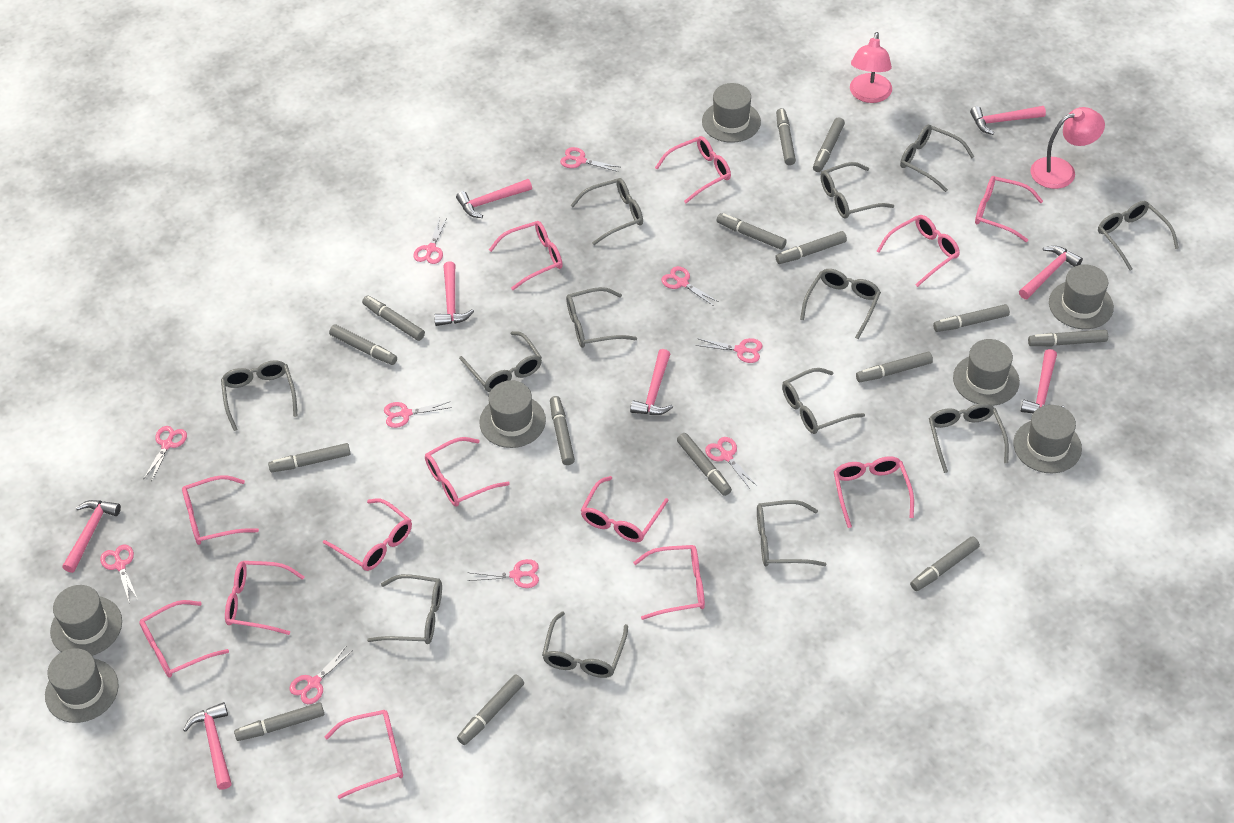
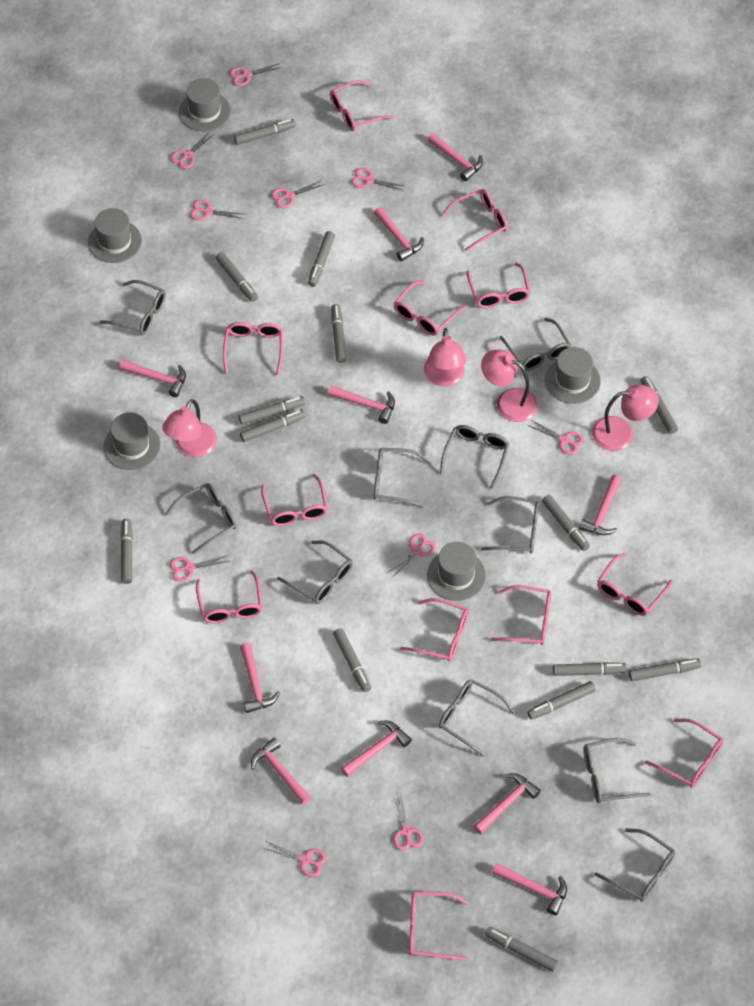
grey glasses: 13 -> 10
grey hat: 7 -> 5
grey marker: 15 -> 14
pink glasses: 13 -> 12
pink hammer: 8 -> 10
pink lamp: 2 -> 4

